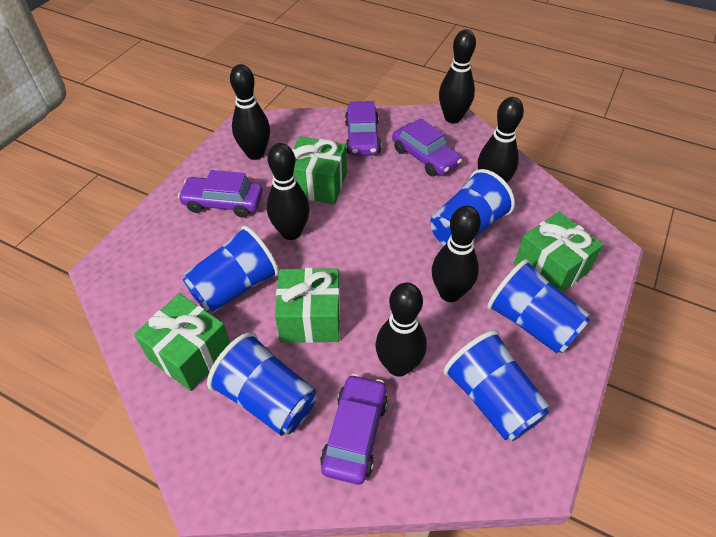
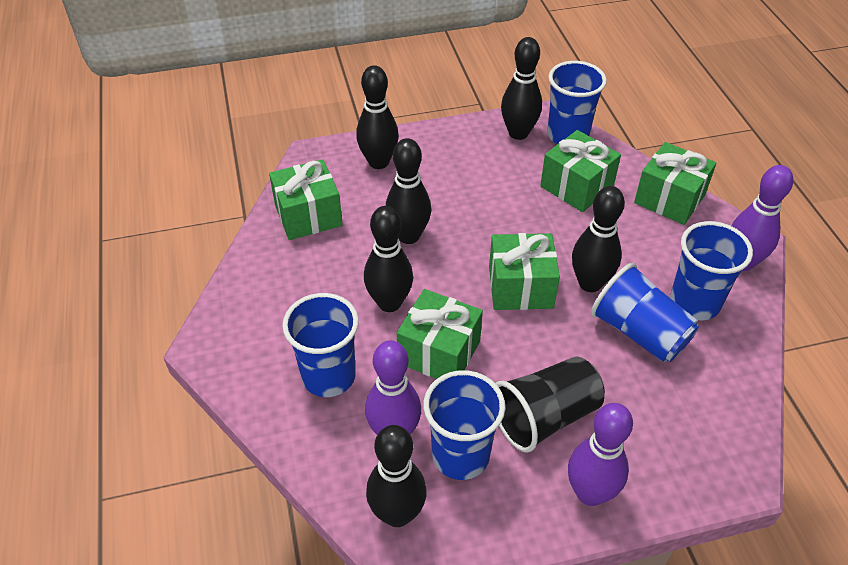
black cup: 0 -> 1
green gift: 4 -> 5
purple bowling pin: 0 -> 3
purple car: 4 -> 0

